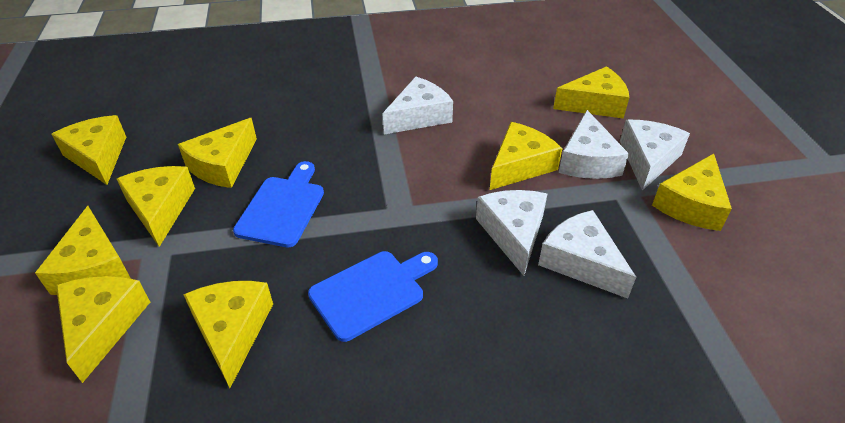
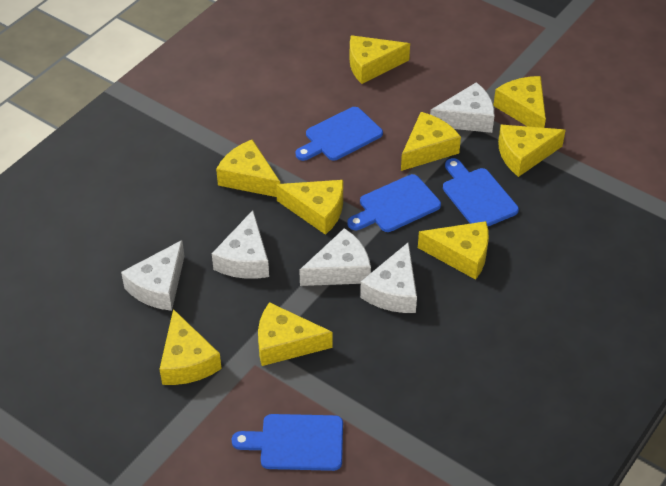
blue cutting board: 2 -> 4

